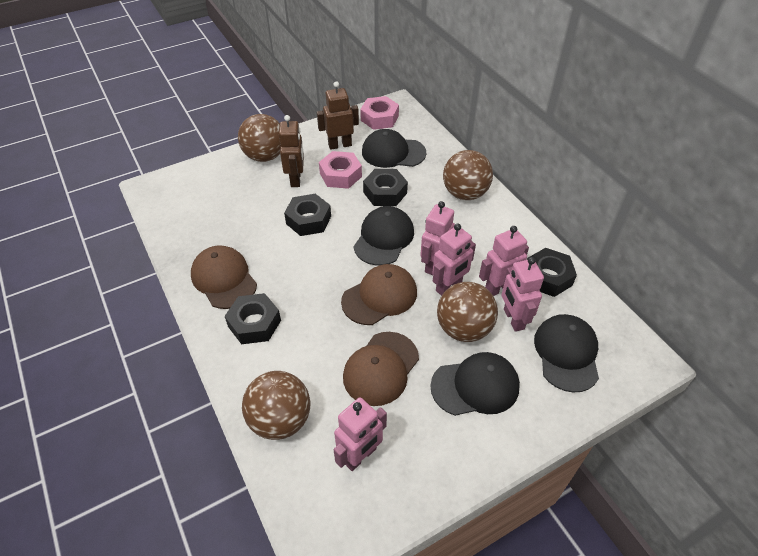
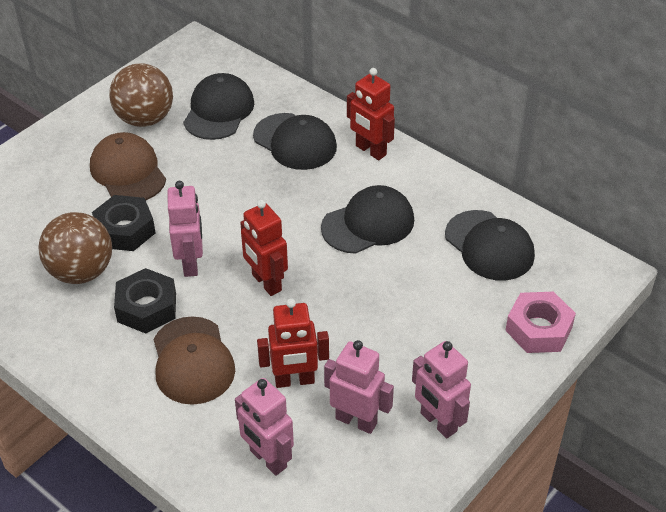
black nut: 4 -> 2
brown ball: 4 -> 2
brown cap: 3 -> 2
brown robot: 2 -> 0
pink nut: 2 -> 1
pink robot: 5 -> 4
red robot: 0 -> 3

